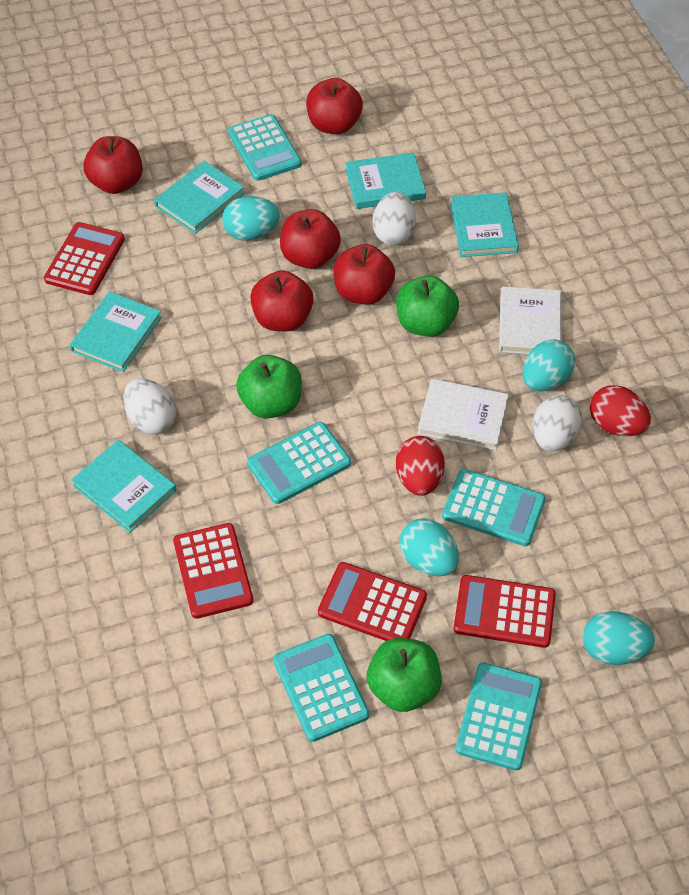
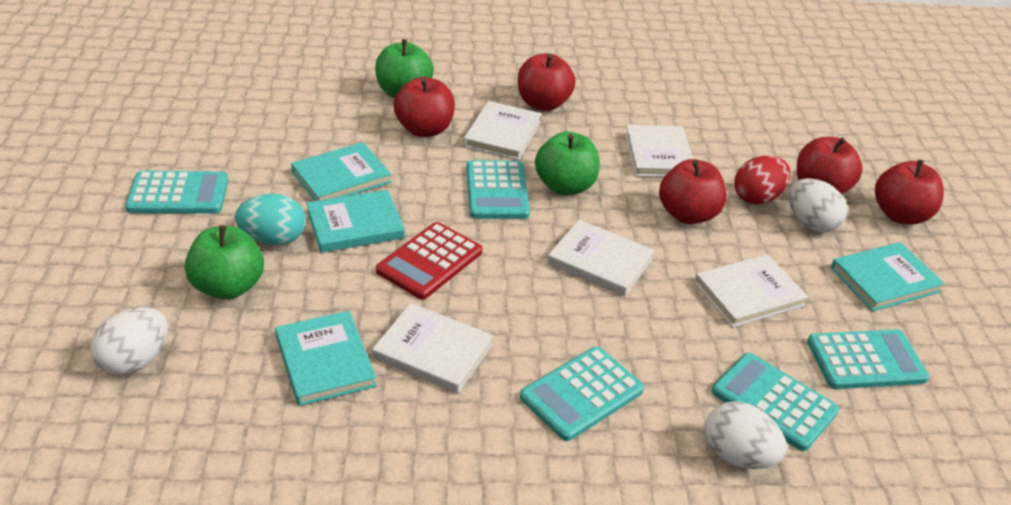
red calculator: 4 -> 1
red egg: 2 -> 1
turquoise book: 5 -> 4
turquoise egg: 4 -> 1
white book: 2 -> 5

